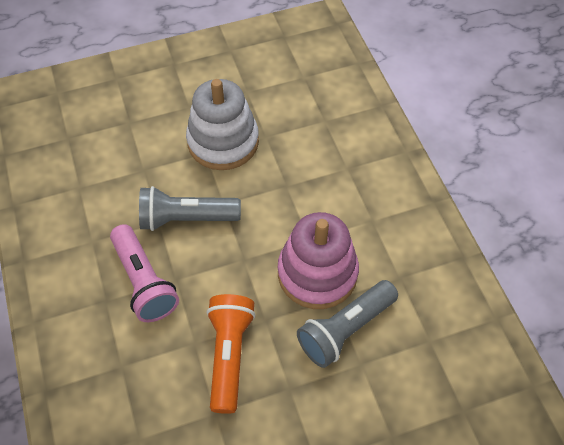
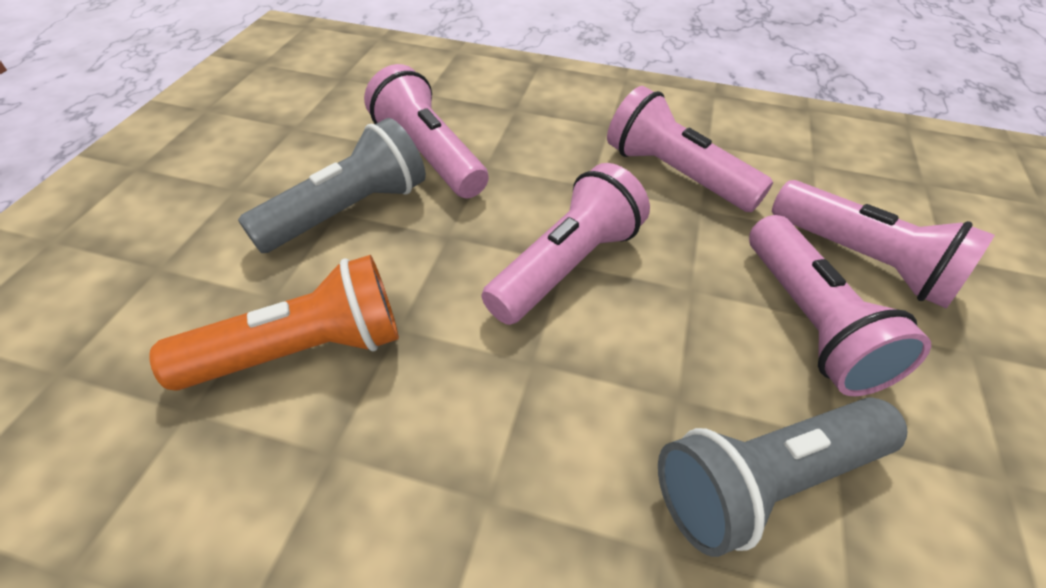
pink flashlight: 1 -> 5
pink stacking toy: 1 -> 0
white stacking toy: 1 -> 0

